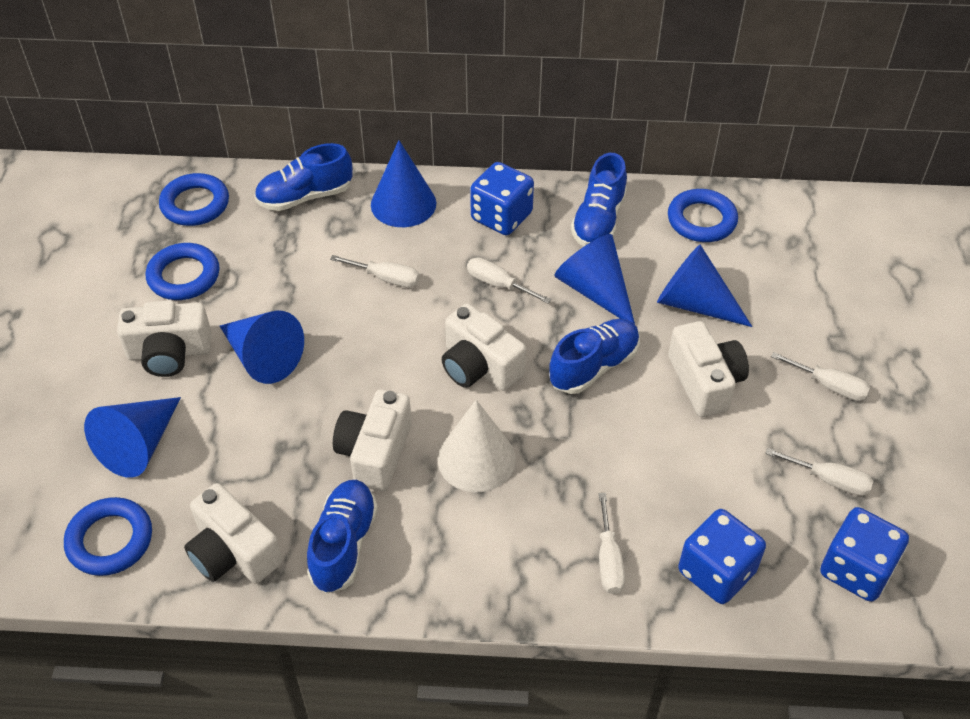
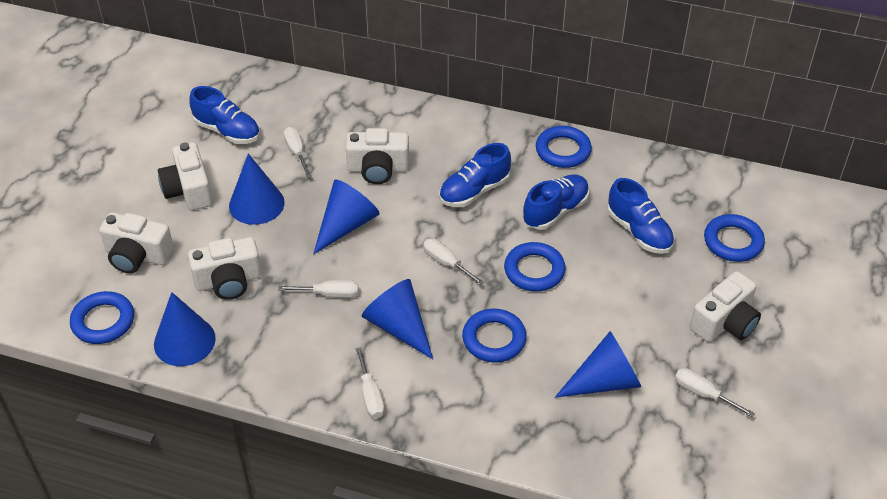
blue dice: 3 -> 0
blue ring: 4 -> 5
white cone: 1 -> 0

